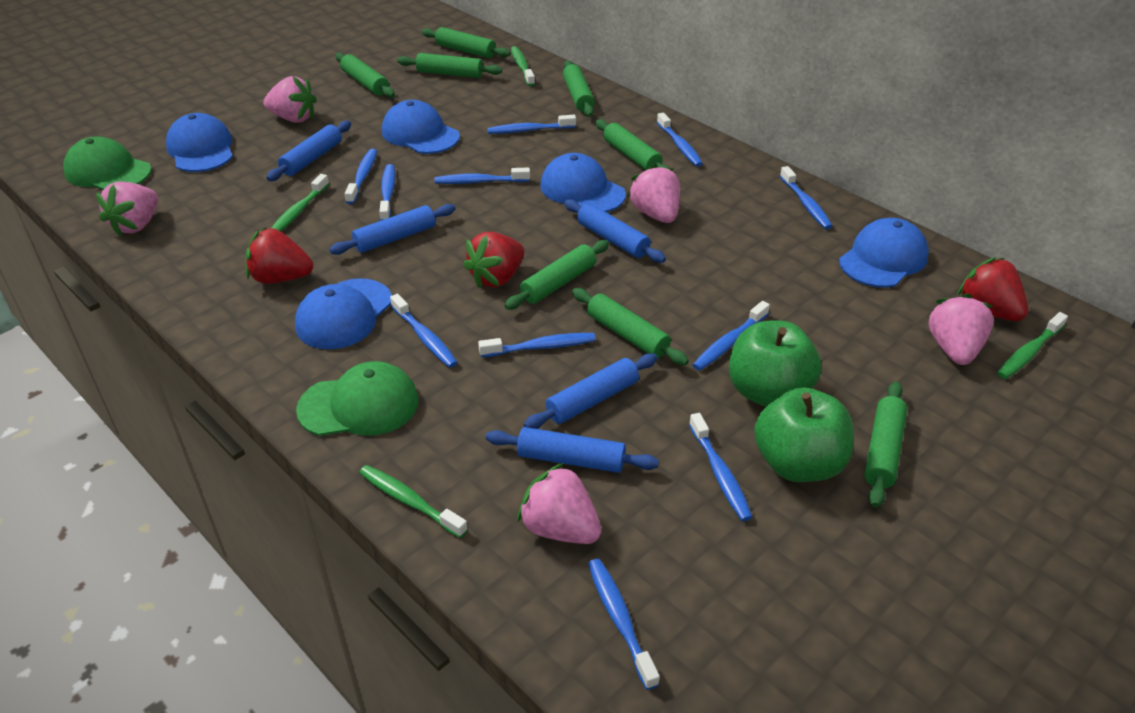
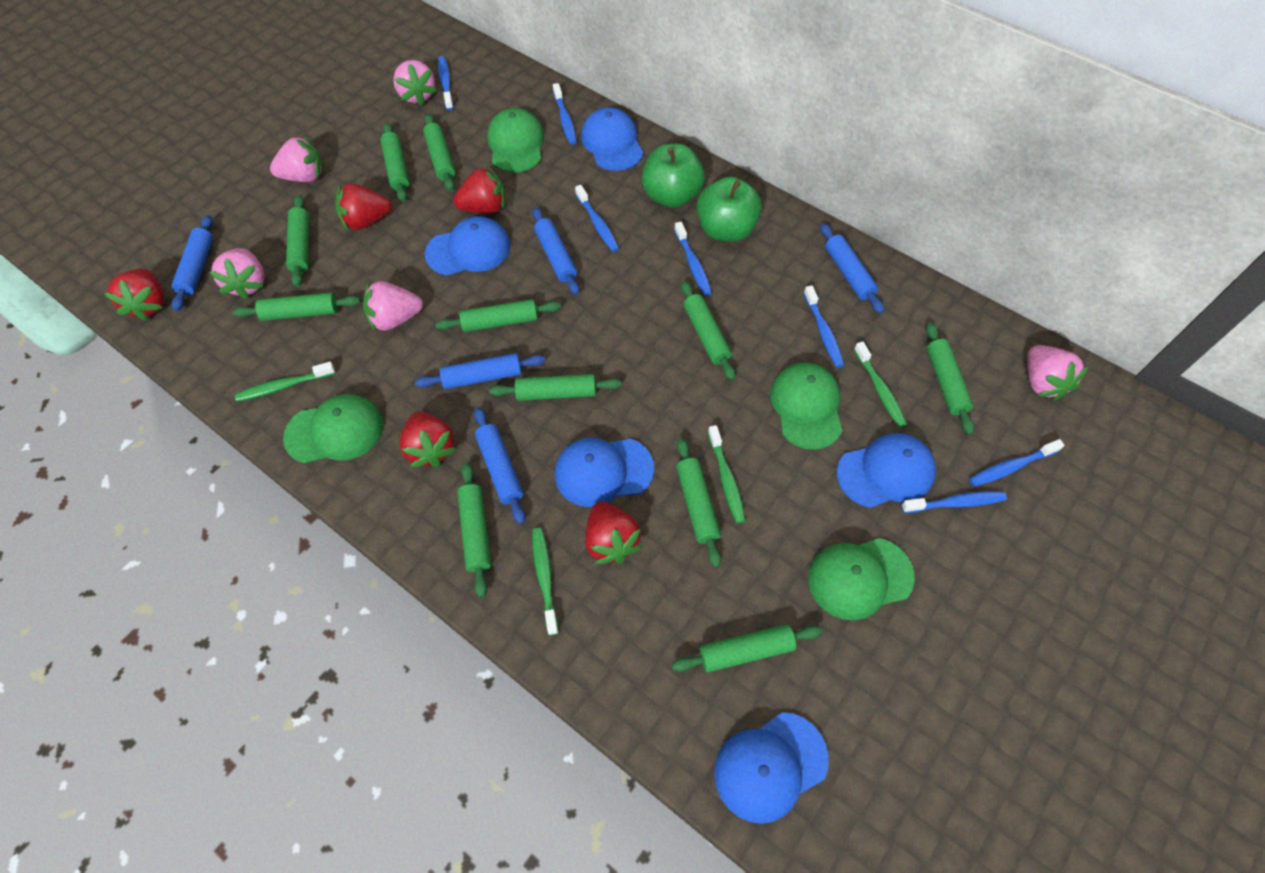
blue toothbrush: 11 -> 7
green cap: 2 -> 4
green rolling pin: 8 -> 11
red strawberry: 3 -> 5

